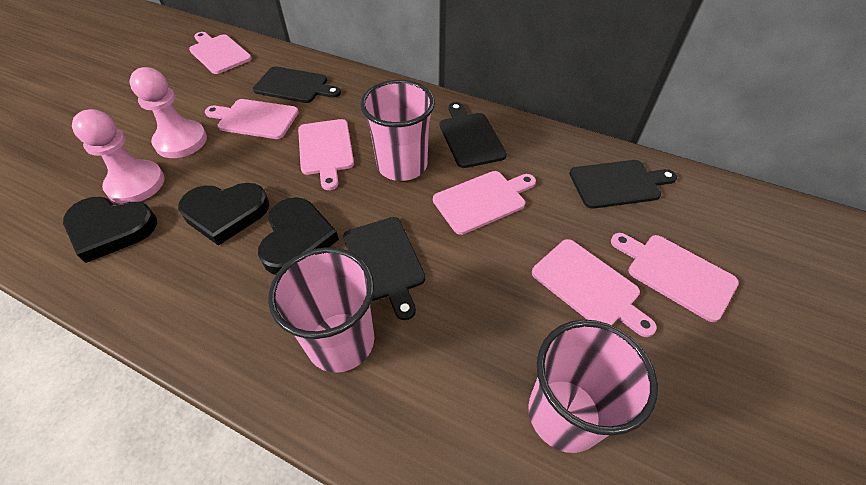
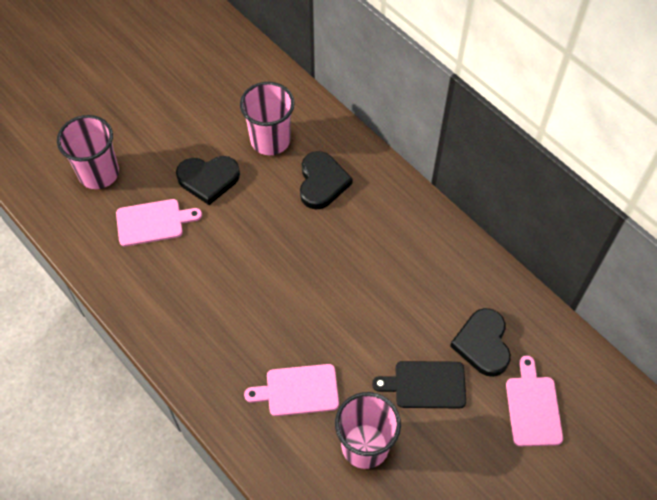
black cutting board: 4 -> 1
pink cutting board: 6 -> 3
pink pawn: 2 -> 0

